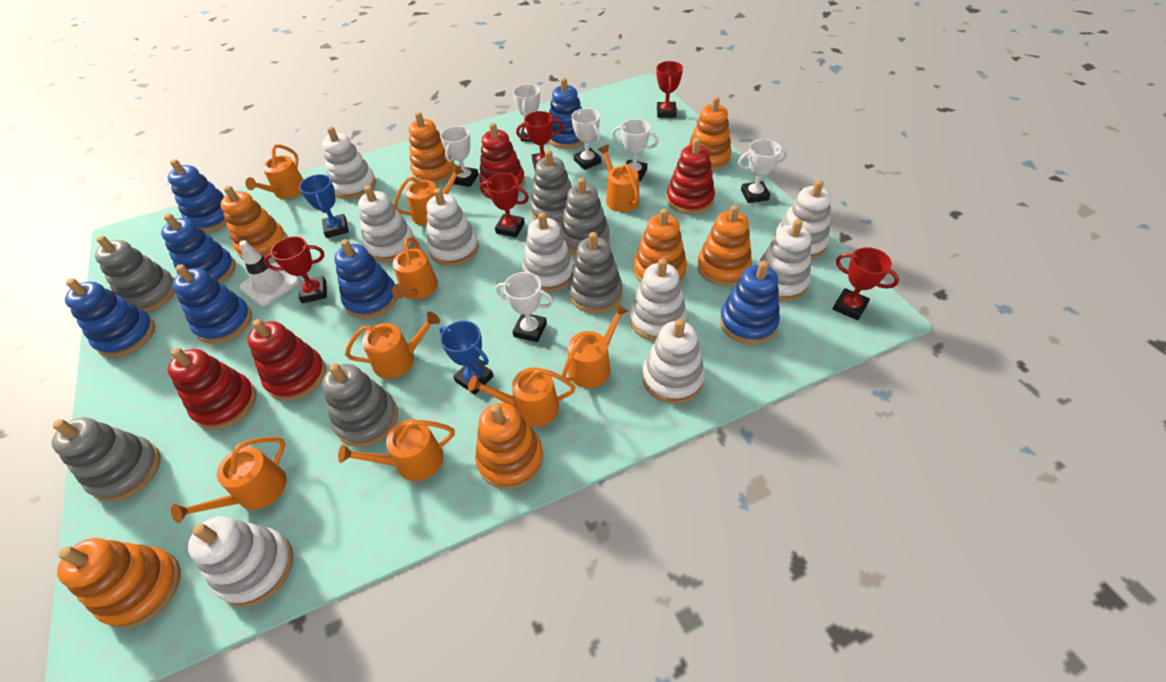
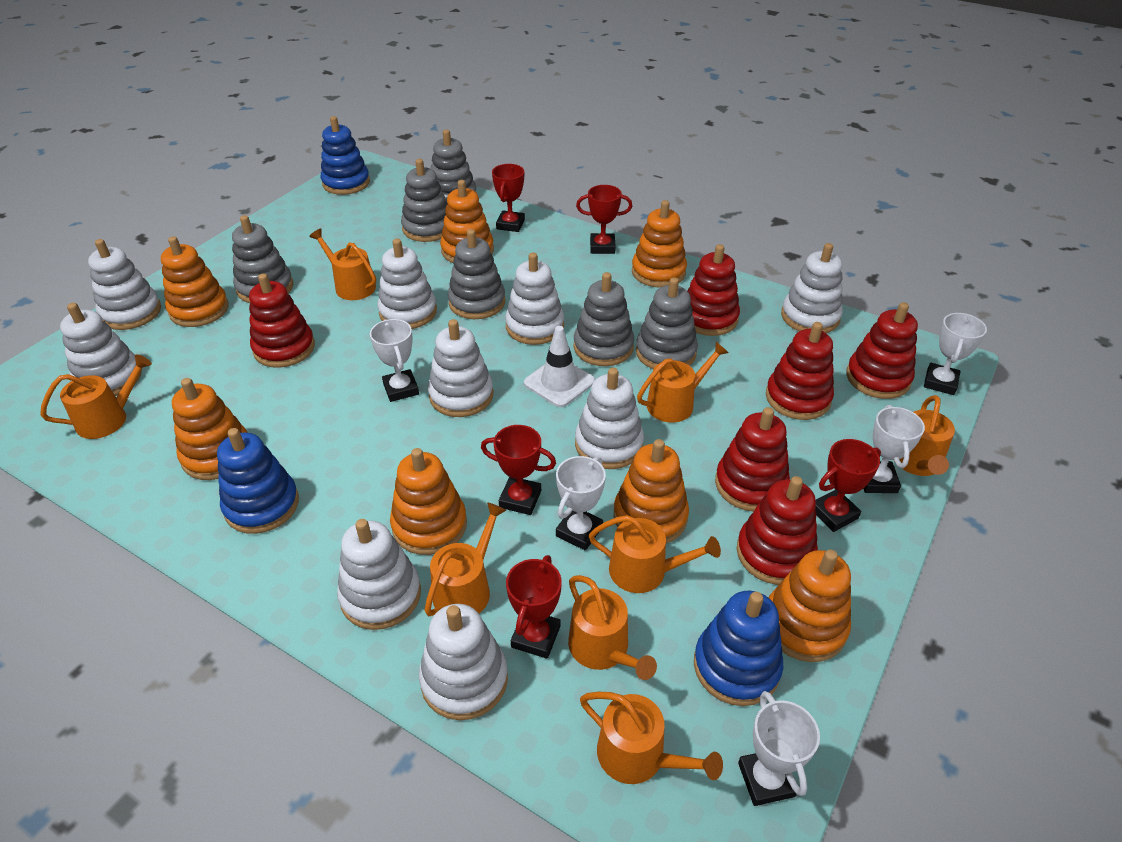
blue stacking toy: 7 -> 3
blue trophy: 2 -> 0
orange watering can: 9 -> 8
red stacking toy: 4 -> 6
white trophy: 6 -> 5

